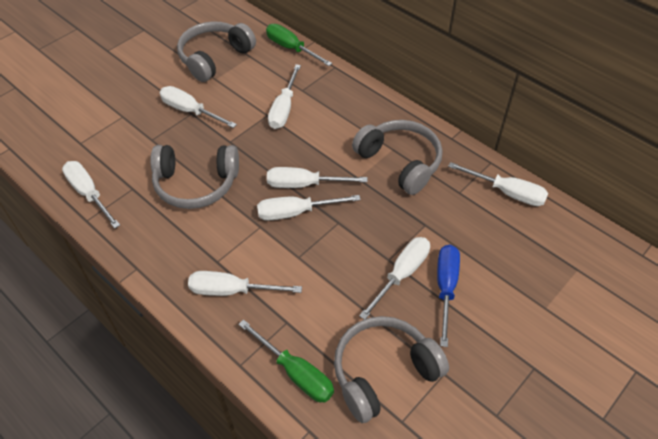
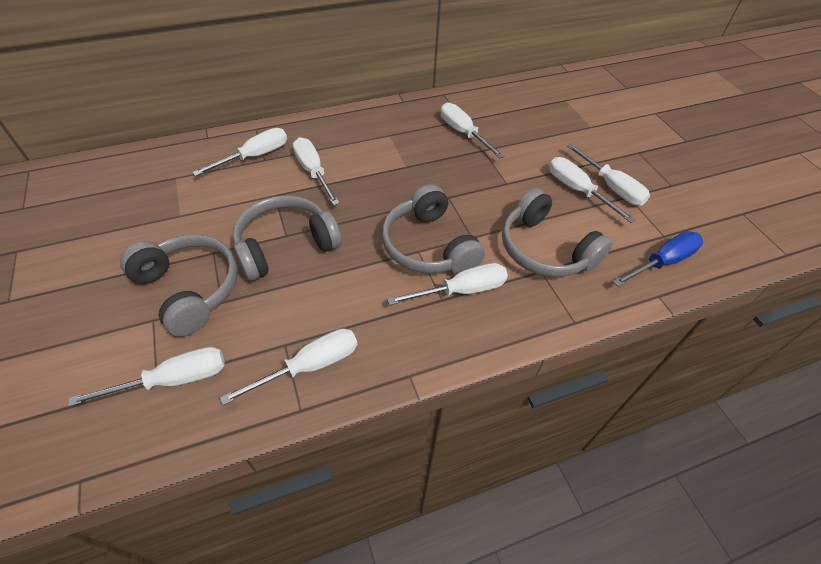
green screwdriver: 2 -> 0

